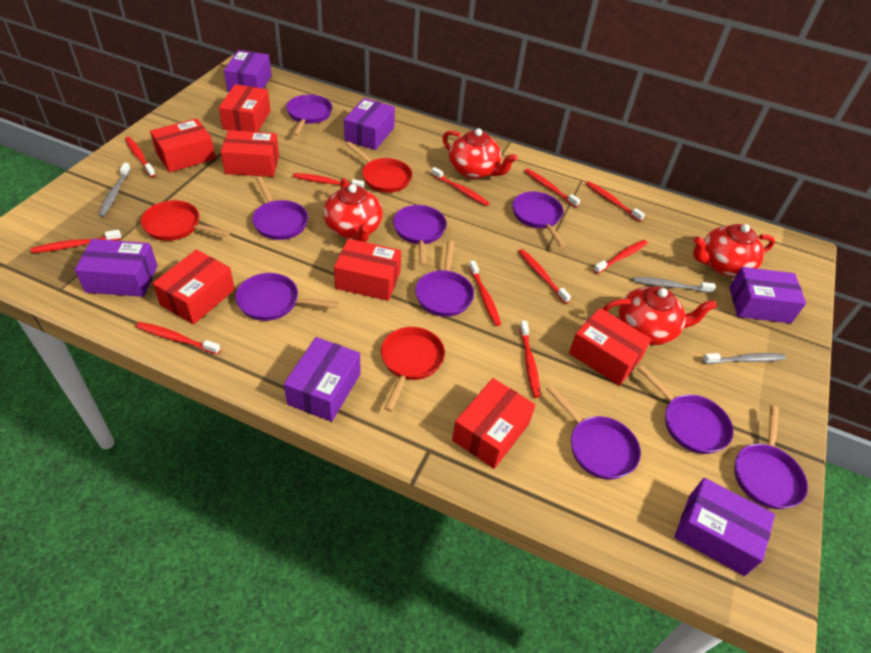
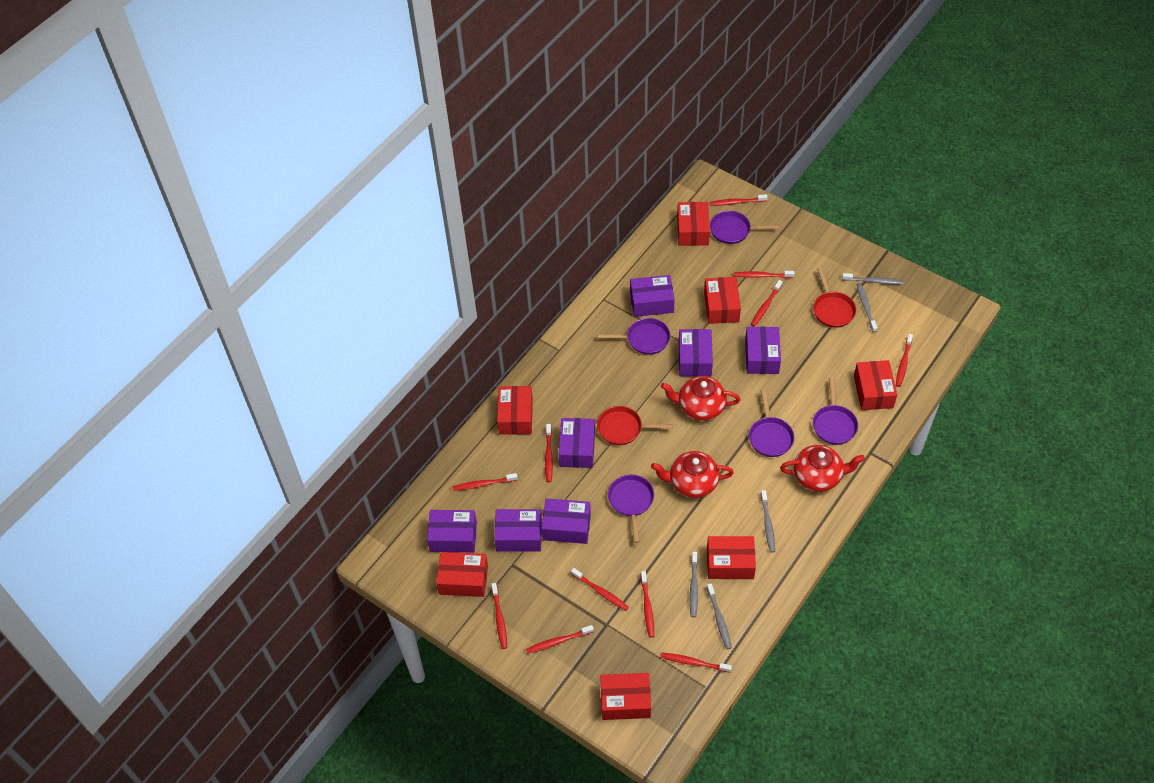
grey toothbrush: 3 -> 5
purple box: 6 -> 7
purple pan: 9 -> 5
red pan: 3 -> 2
red teapot: 4 -> 3

